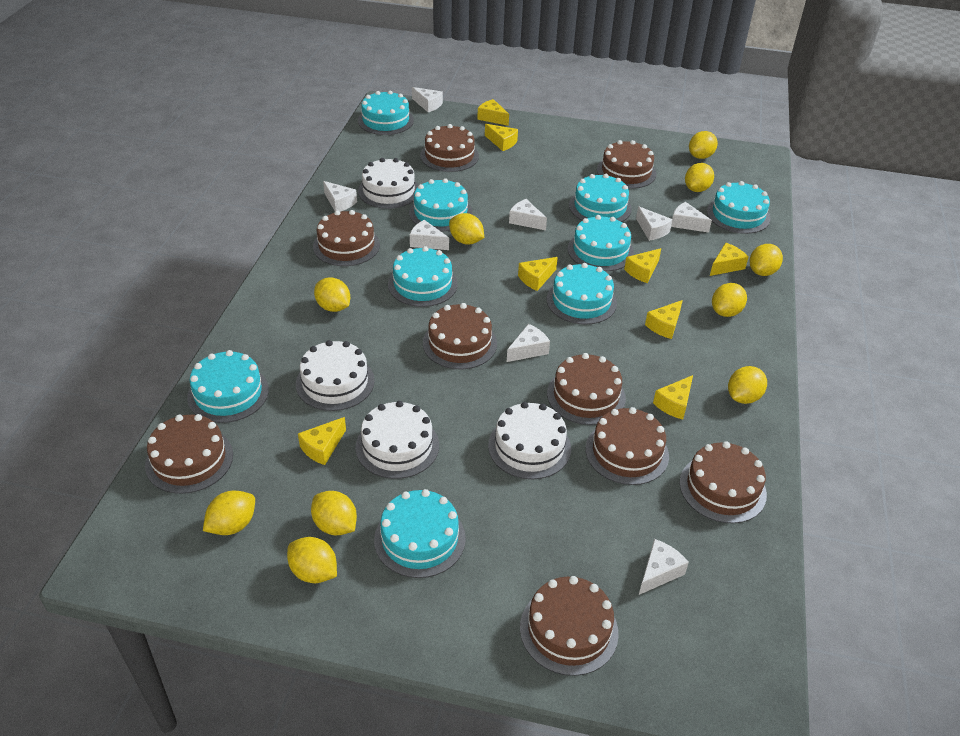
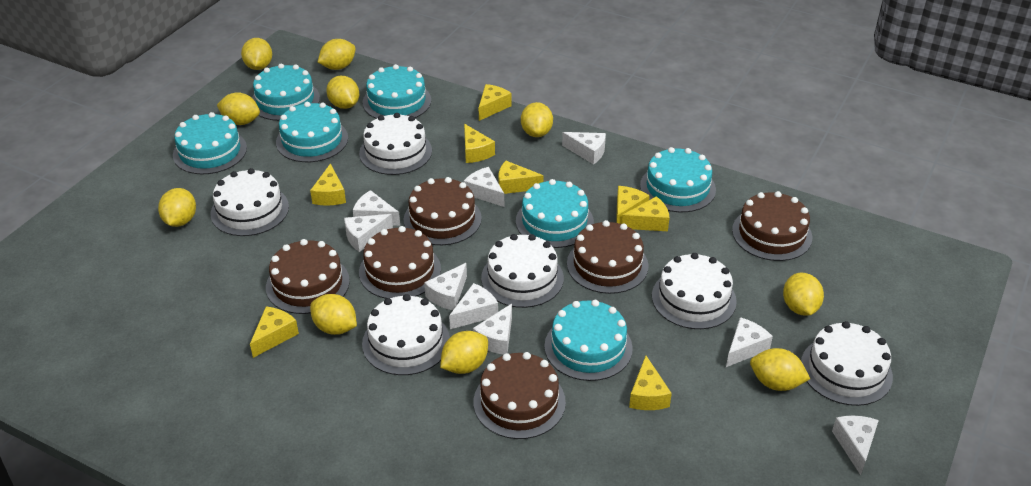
brown cake: 9 -> 6
turquoise cake: 9 -> 7
white cake: 4 -> 6
white cheese: 8 -> 9

